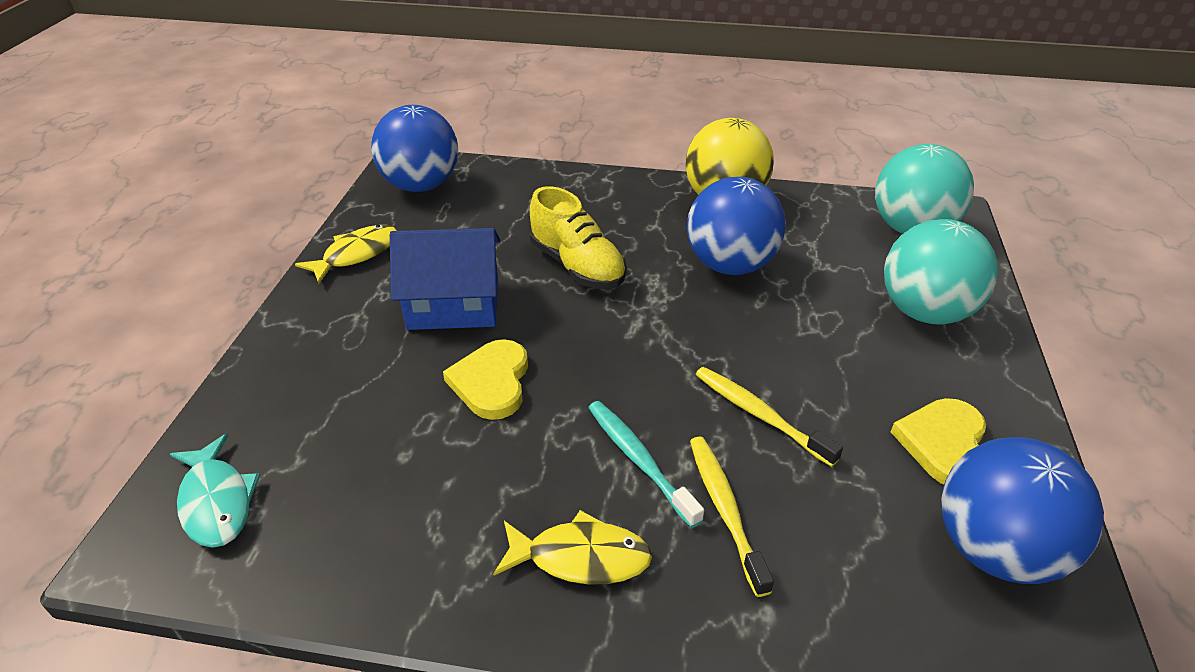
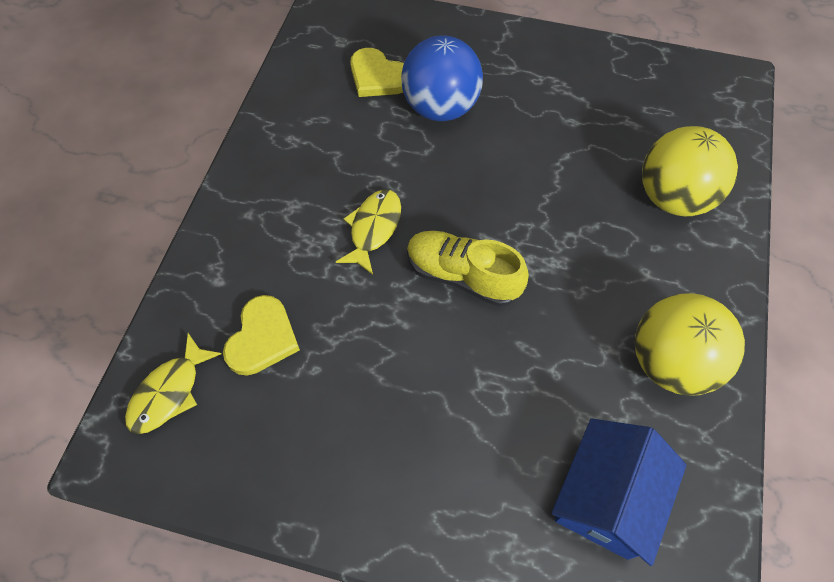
blue ball: 3 -> 1
turquoise ball: 2 -> 0
turquoise fish: 1 -> 0
turquoise toothbrush: 1 -> 0
yellow ball: 1 -> 2
yellow toothbrush: 2 -> 0

